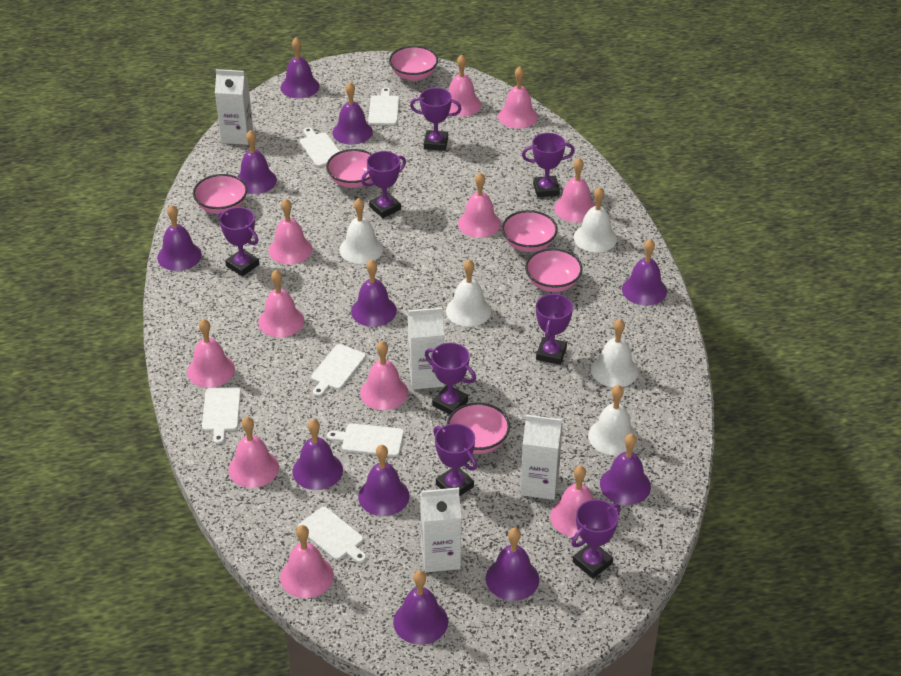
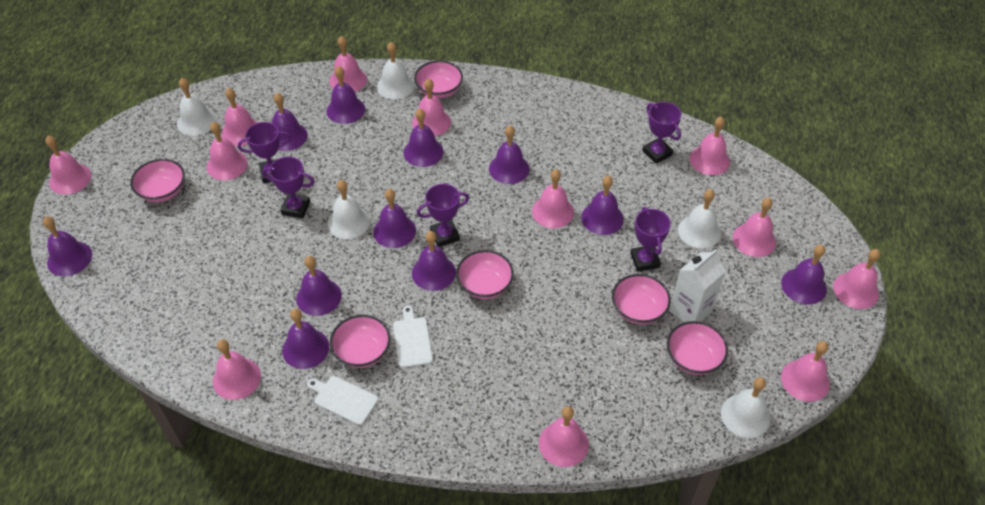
pink bell: 11 -> 12
purple trophy: 8 -> 5
white carton: 4 -> 1
white cutting board: 6 -> 2

